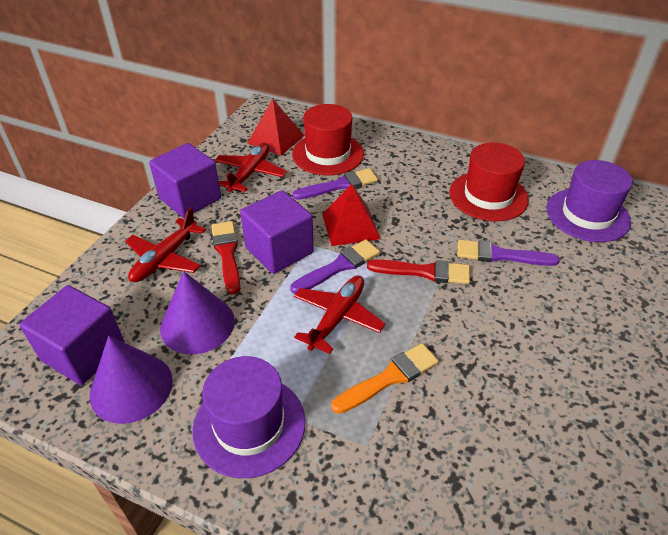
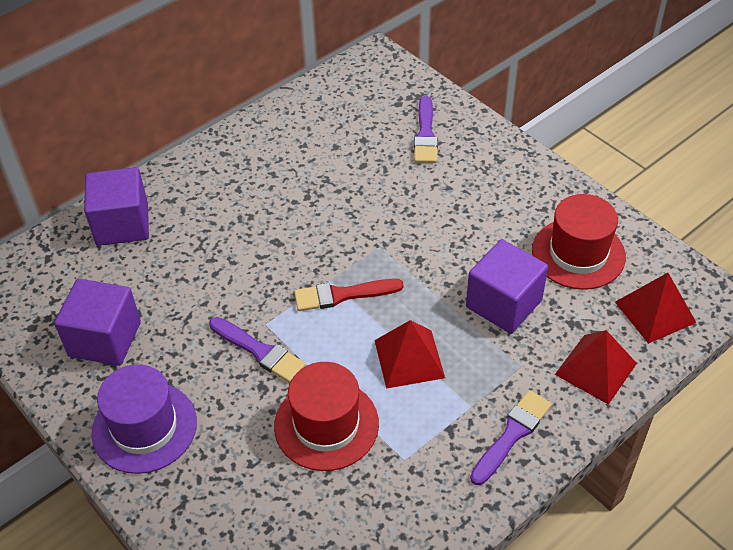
orange brush: 1 -> 0
purple cone: 2 -> 0
purple hat: 2 -> 1
red brush: 2 -> 1
red plane: 3 -> 0
red pyramid: 2 -> 3

